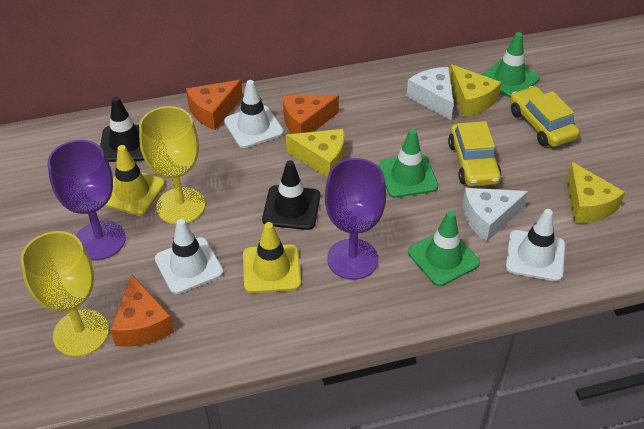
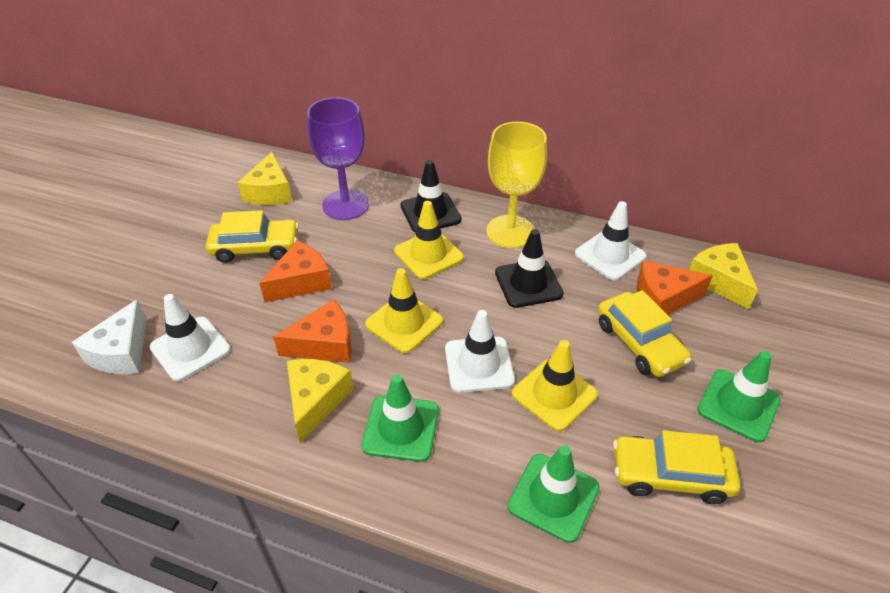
purple goblet: 2 -> 1
white cheese: 2 -> 1
yellow car: 2 -> 3
yellow goblet: 2 -> 1
yellow traffic cone: 2 -> 3

